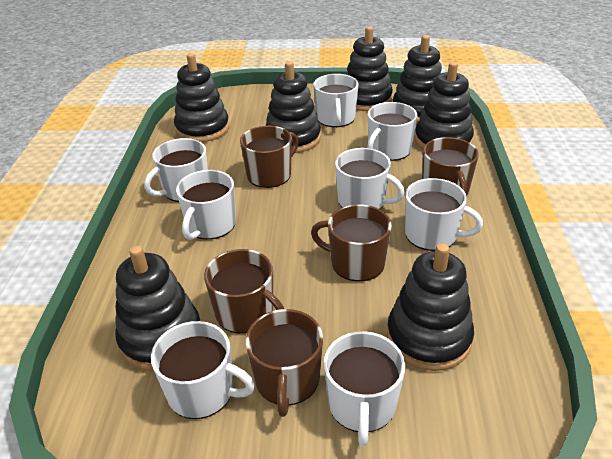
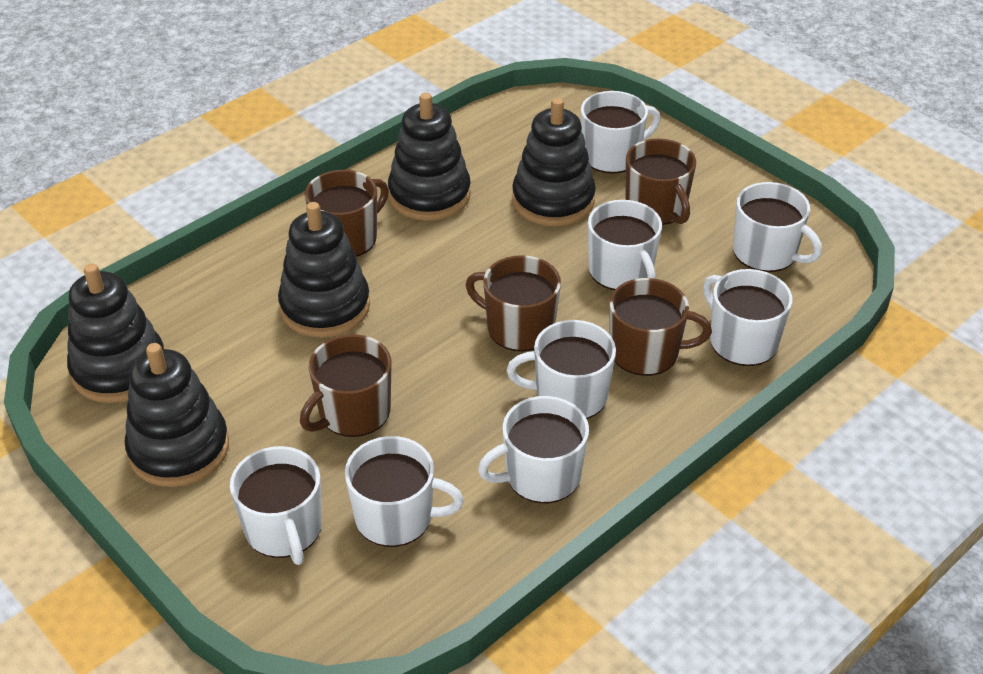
black stacking toy: 7 -> 5

